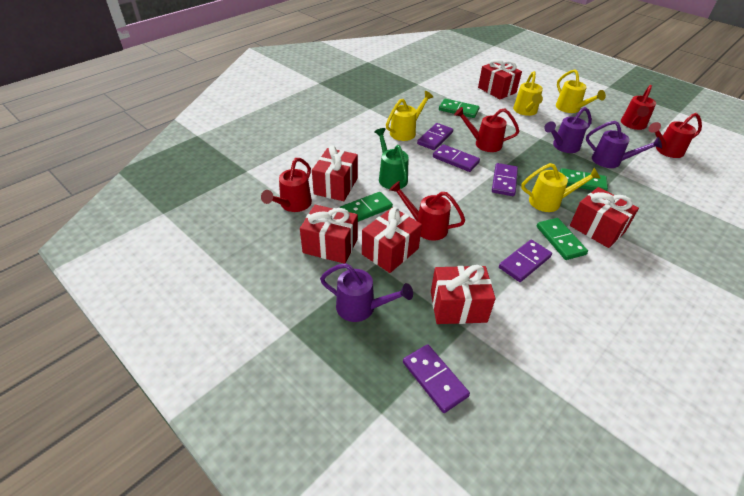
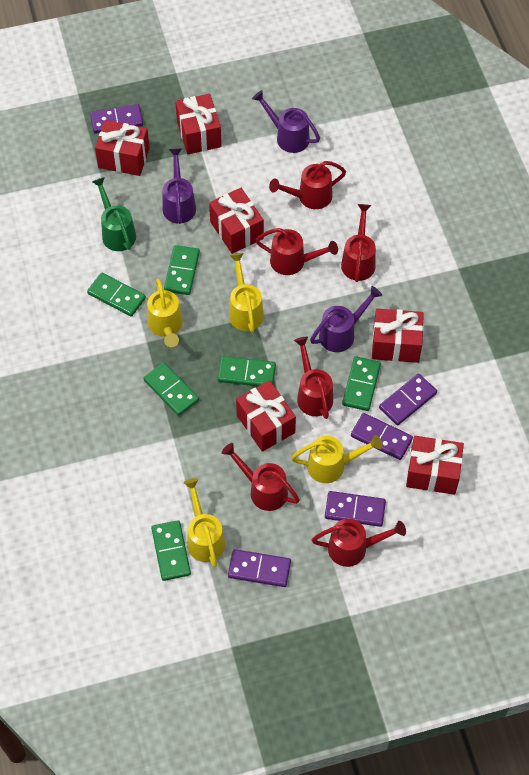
green domino: 4 -> 6
red watering can: 5 -> 6

